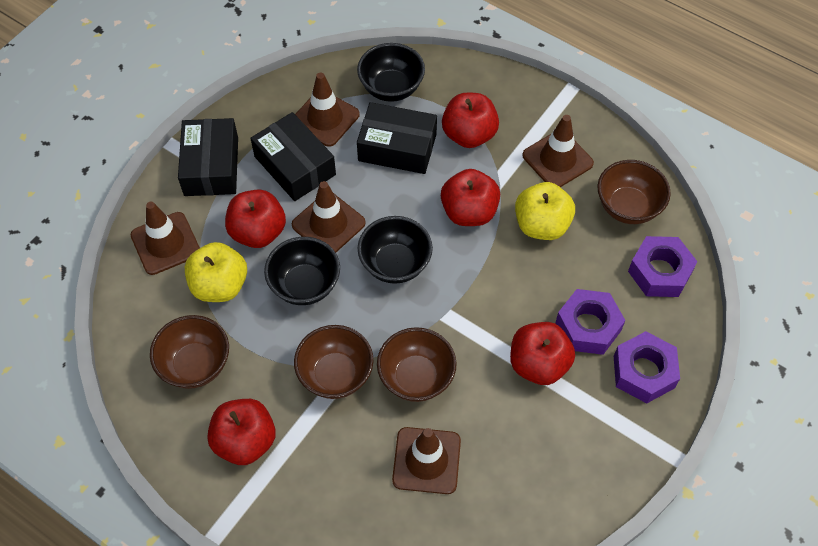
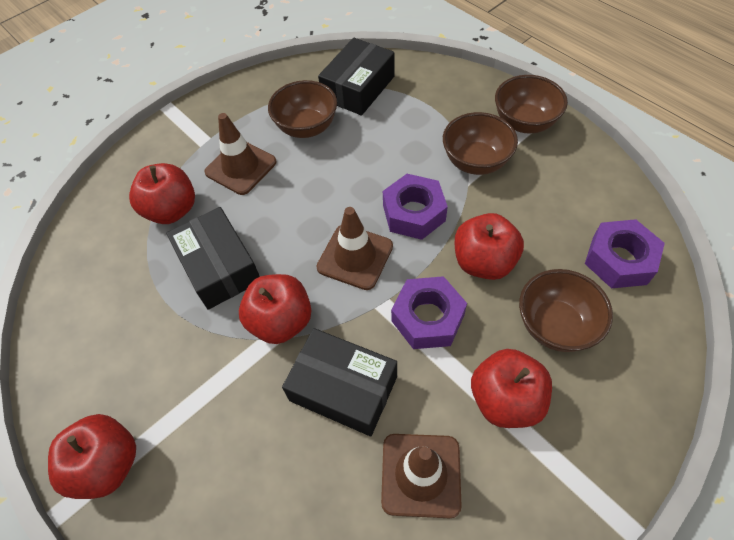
black bowl: 3 -> 0
brown traffic cone: 5 -> 3
yellow apple: 2 -> 0

